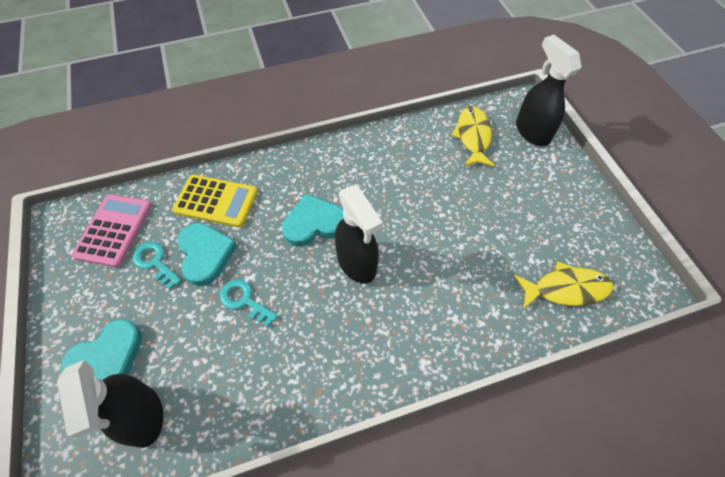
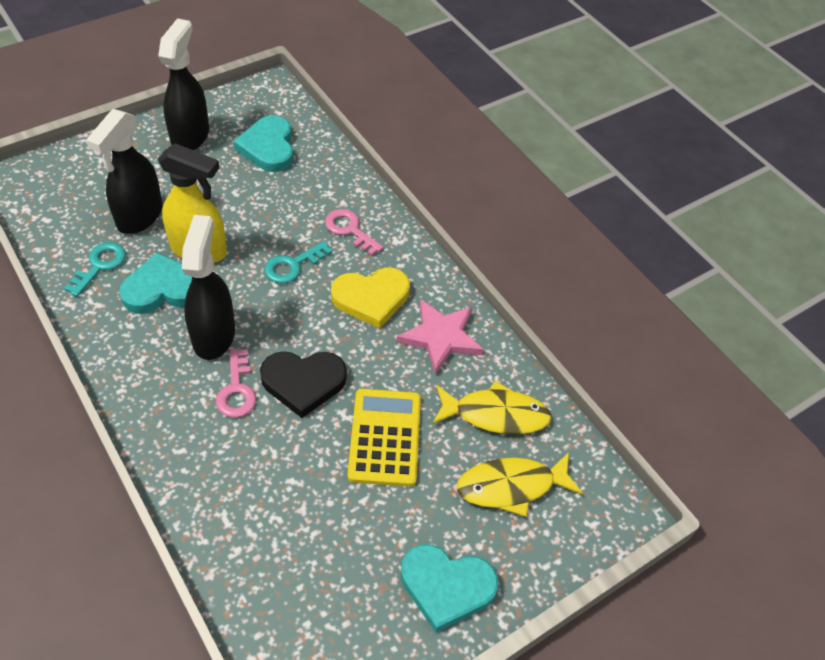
black heart: 0 -> 1
pink calculator: 1 -> 0
pink key: 0 -> 2
pink star: 0 -> 1
yellow heart: 0 -> 1
yellow spray bottle: 0 -> 1

